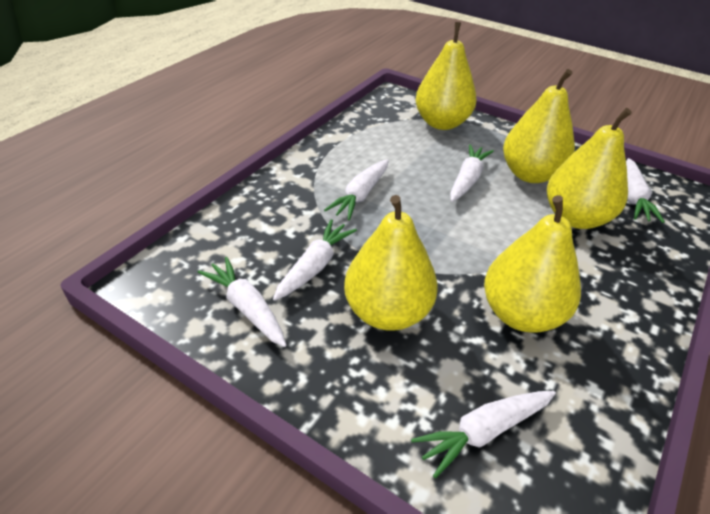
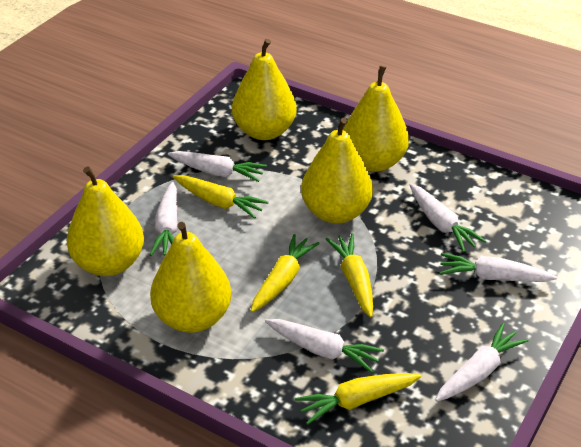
yellow carrot: 0 -> 4

